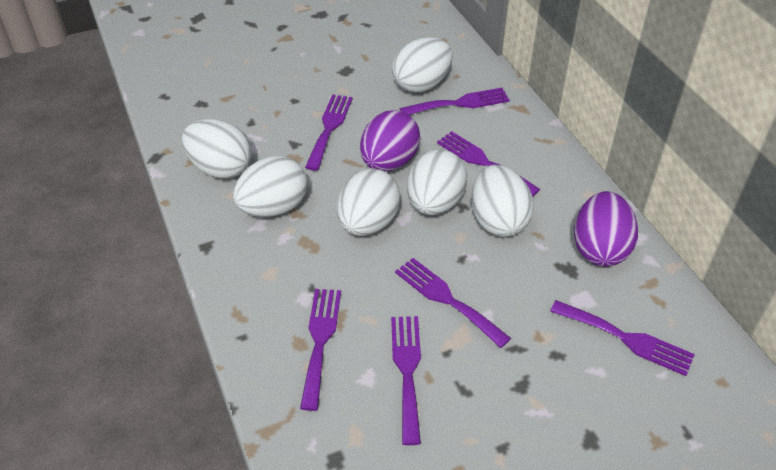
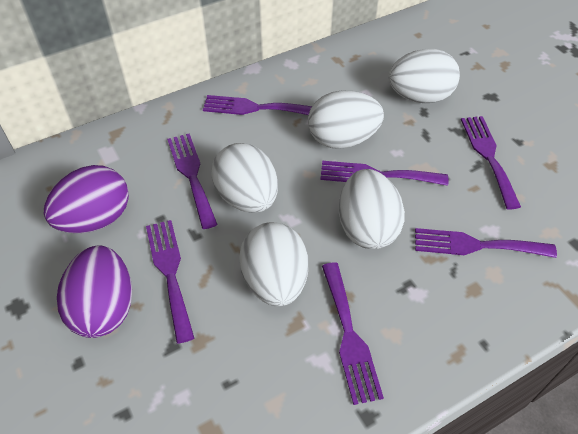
white egg: 6 -> 5

